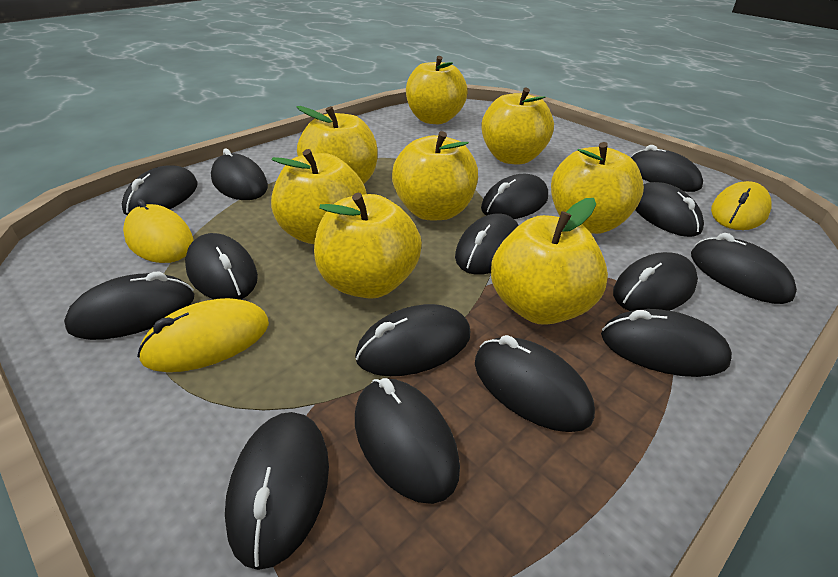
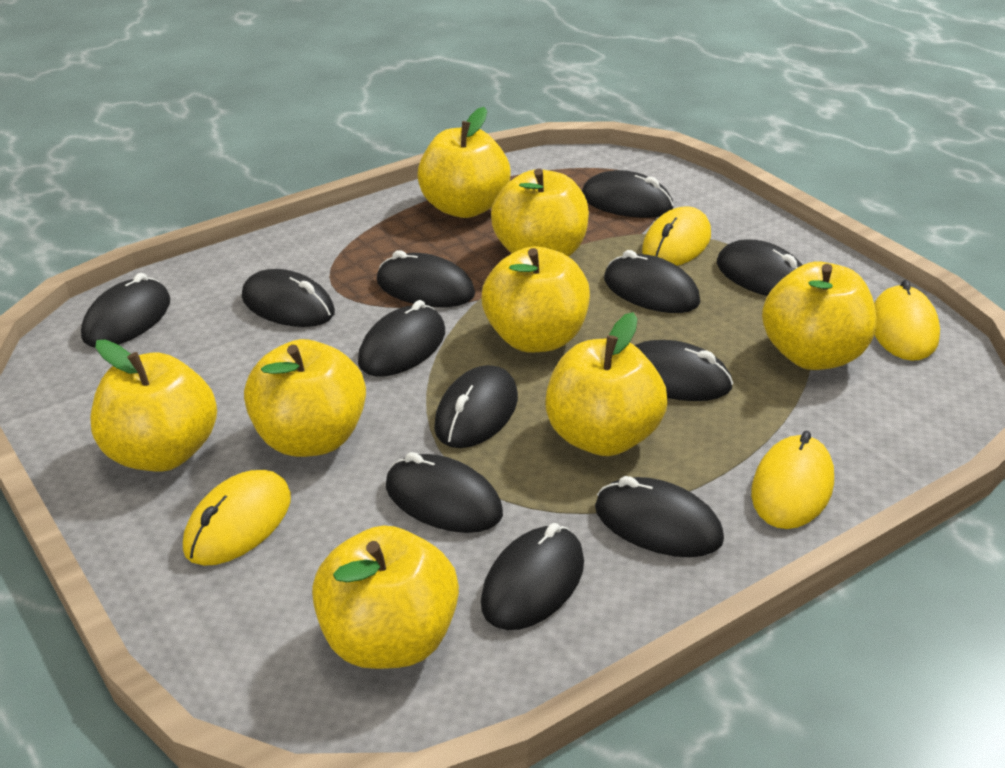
black mouse: 15 -> 12
yellow mouse: 3 -> 4

